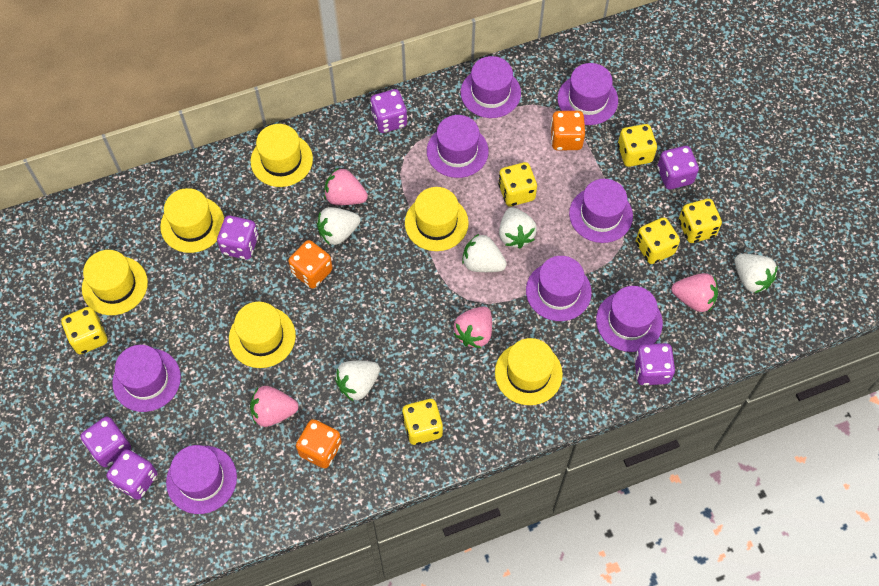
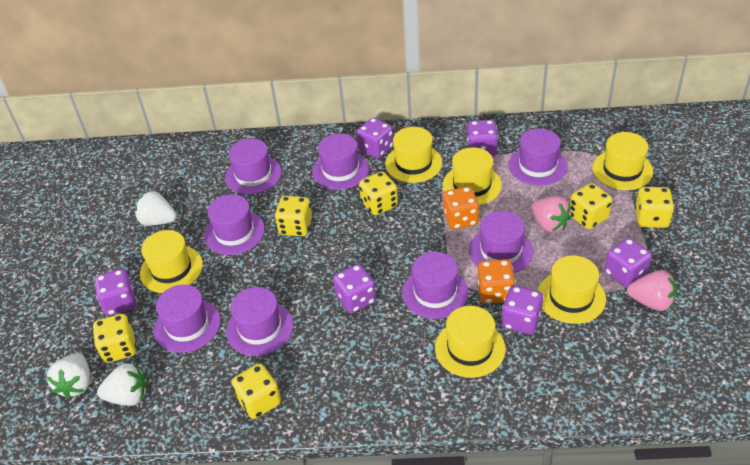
orange dice: 3 -> 2
pink strawberry: 4 -> 2
white strawberry: 5 -> 3

